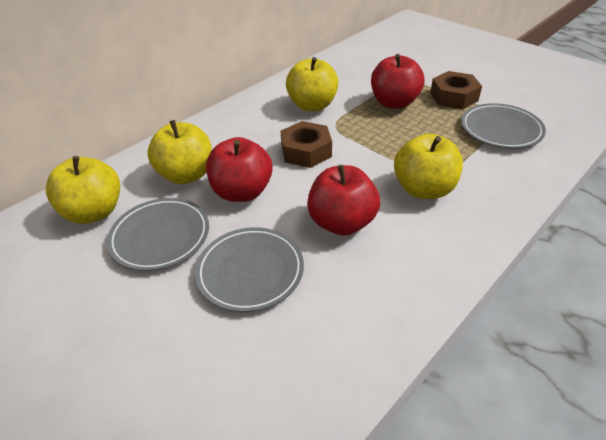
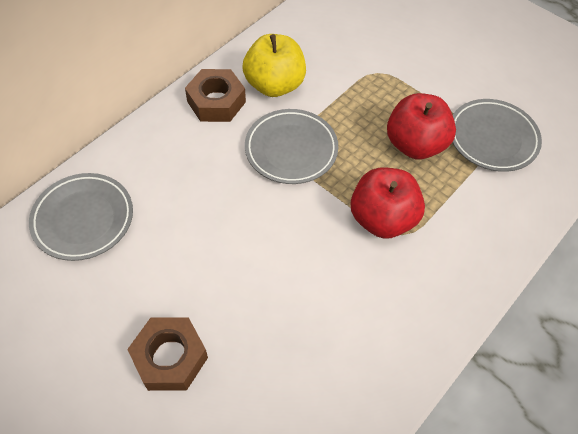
red apple: 3 -> 2
yellow apple: 4 -> 1

